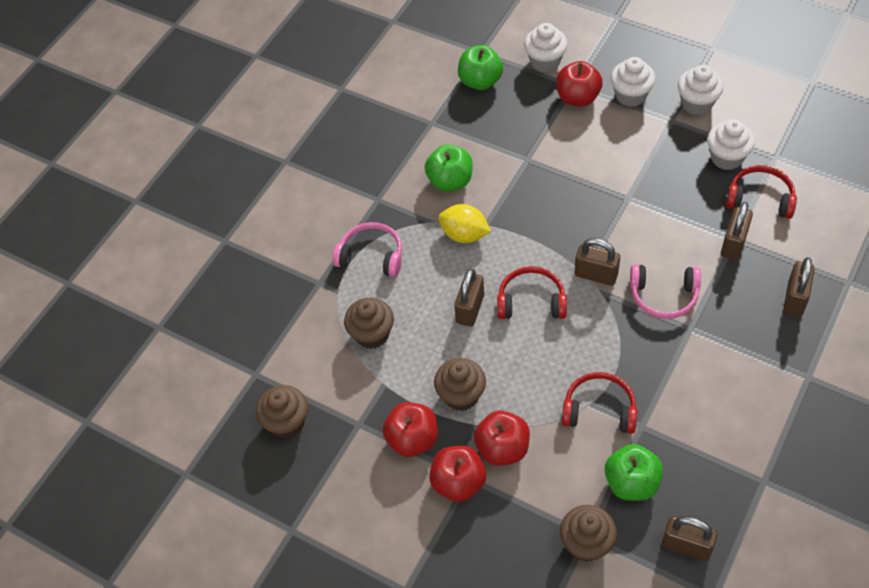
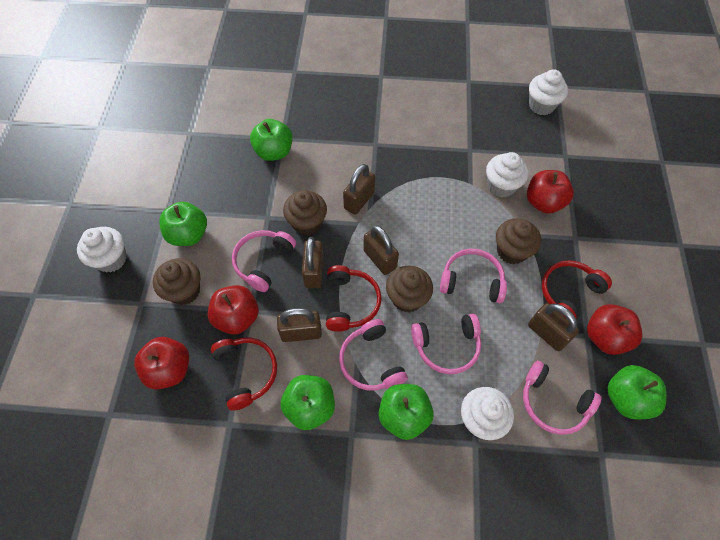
green apple: 3 -> 5
pink headphones: 2 -> 5
yellow lemon: 1 -> 0

